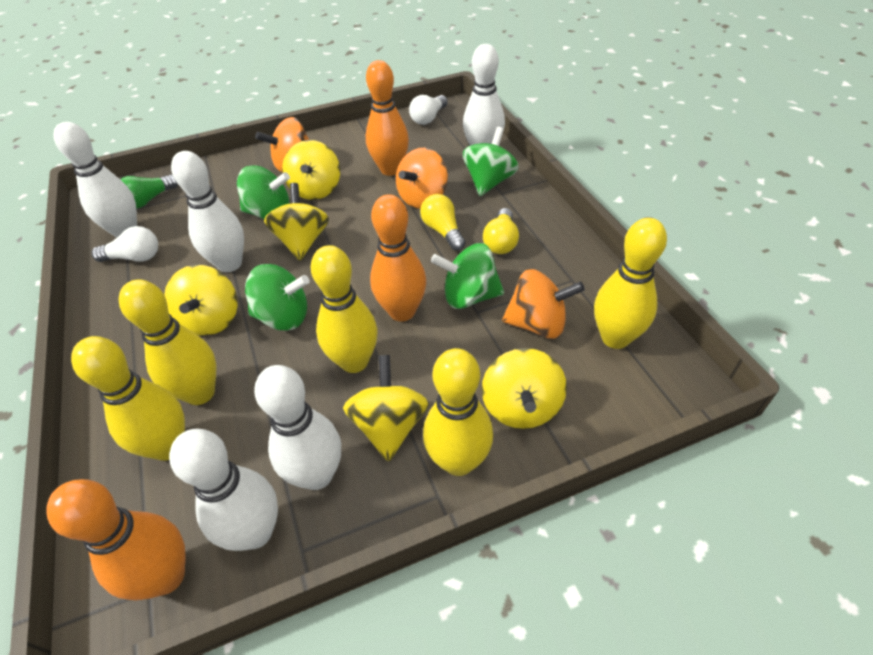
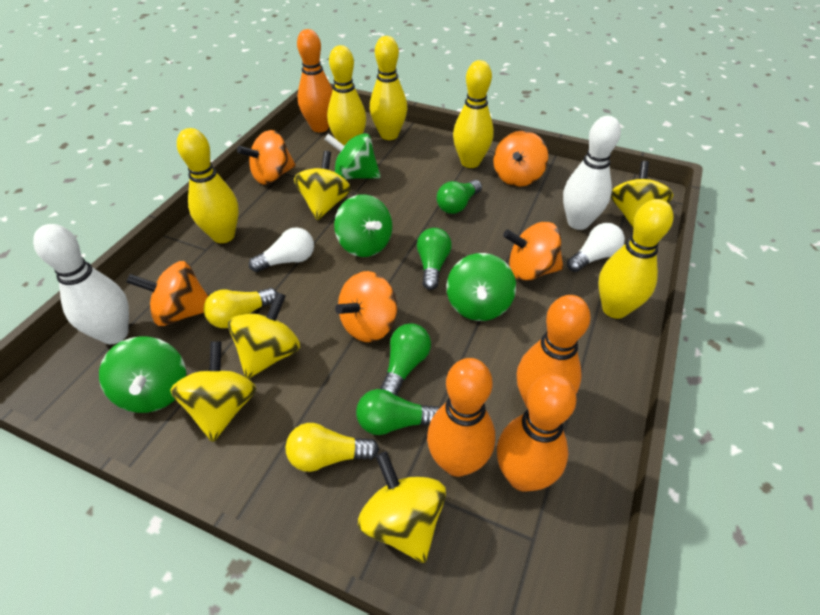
green light bulb: 1 -> 4
orange bowling pin: 3 -> 4
orange spinning top: 3 -> 5
white bowling pin: 5 -> 2

